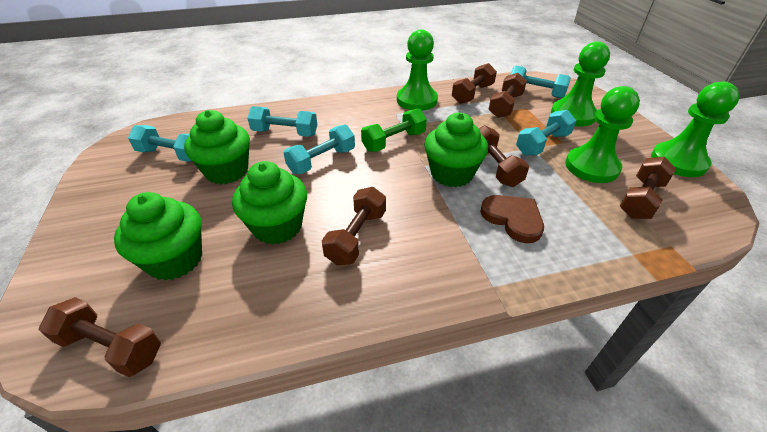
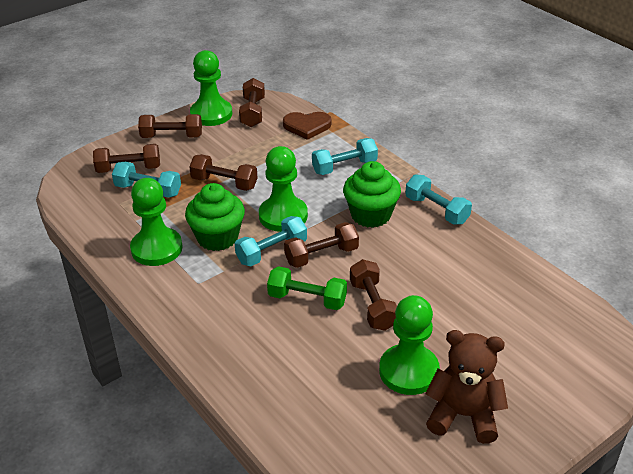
brown teddy bear: 0 -> 1
green cupcake: 4 -> 2
turquoise dumbbell: 5 -> 4

